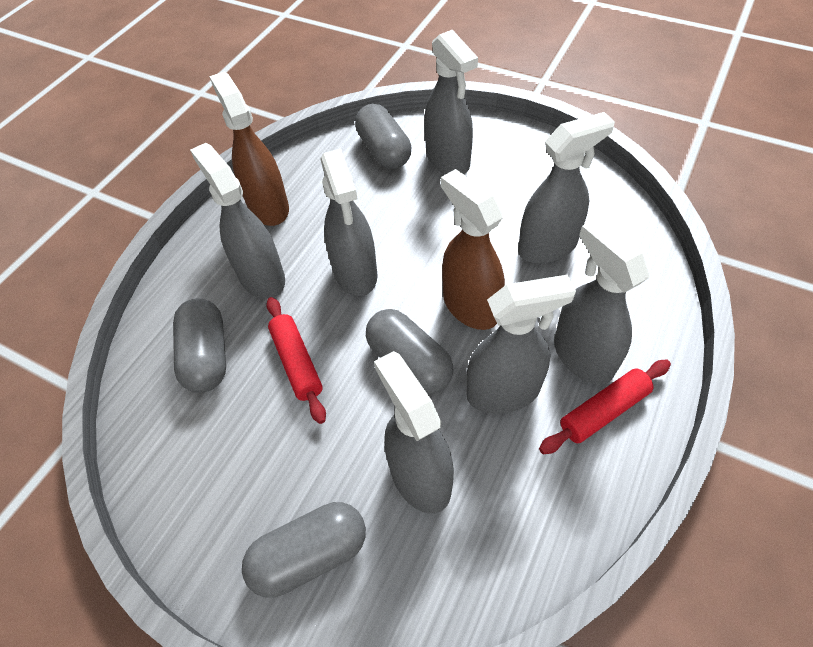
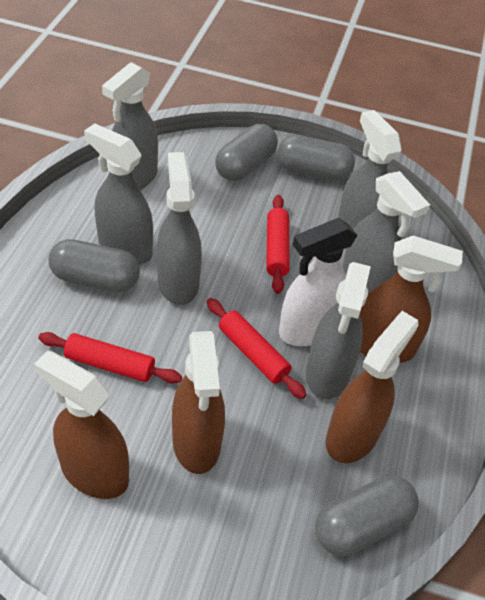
brown spray bottle: 2 -> 4
grey spray bottle: 7 -> 6
red rolling pin: 2 -> 3
white spray bottle: 0 -> 1

